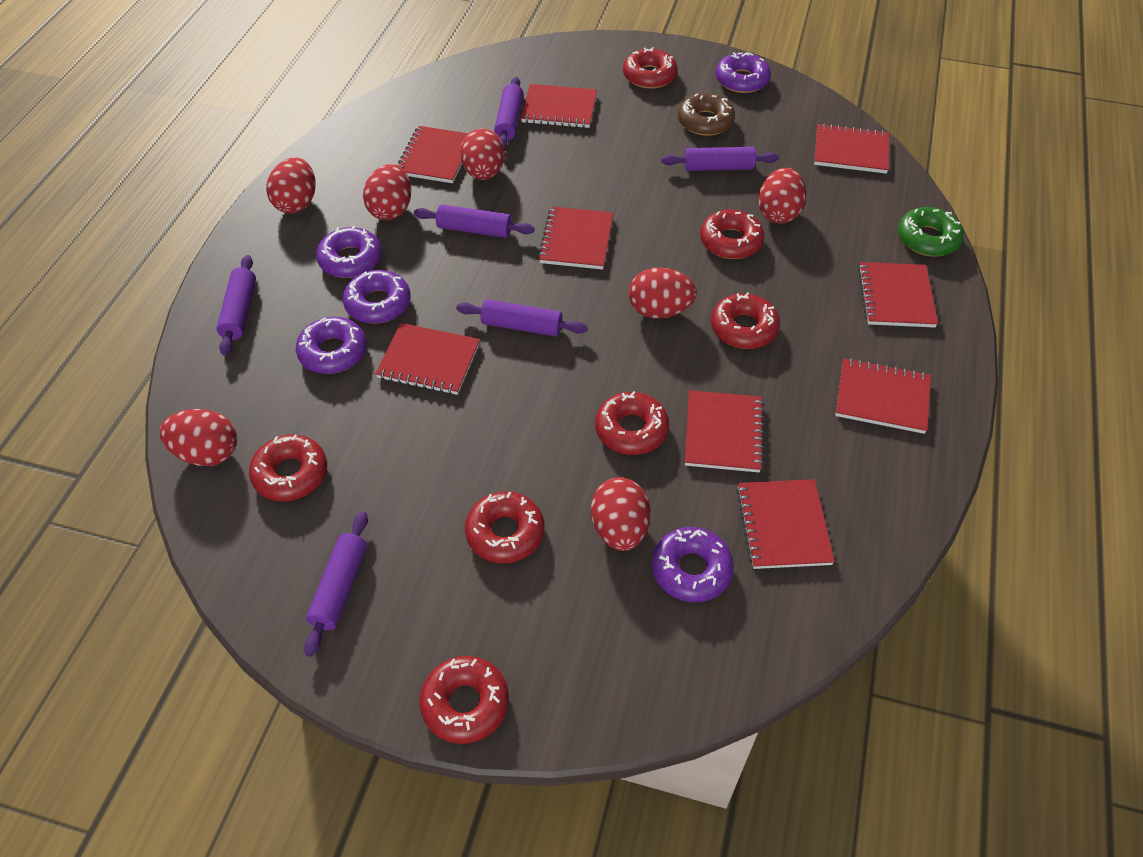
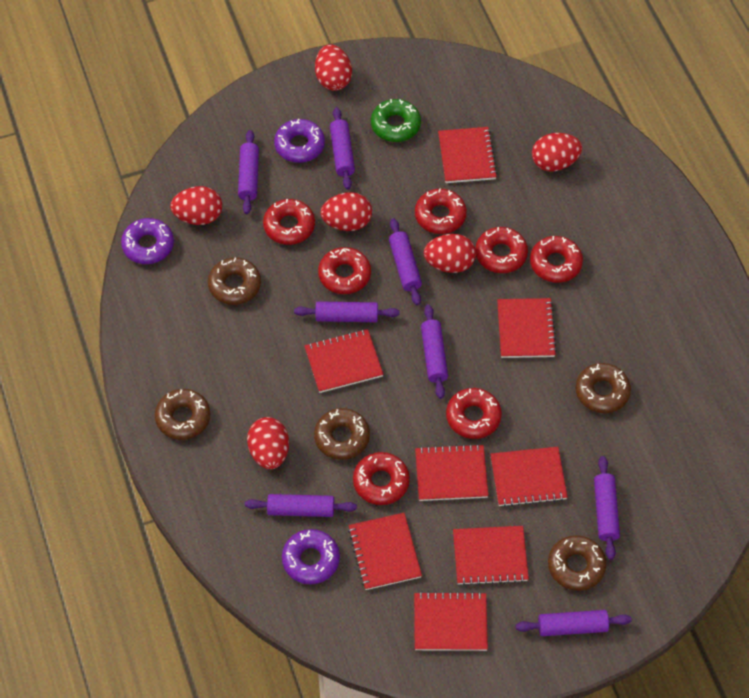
brown donut: 1 -> 5
purple donut: 5 -> 3
purple rolling pin: 6 -> 8
red egg: 7 -> 6
red notebook: 9 -> 8

